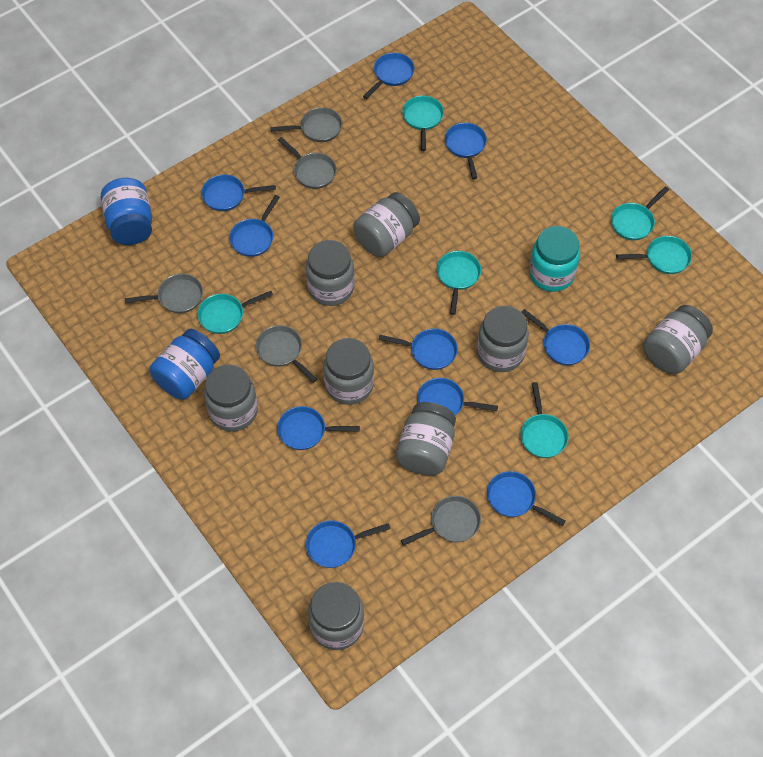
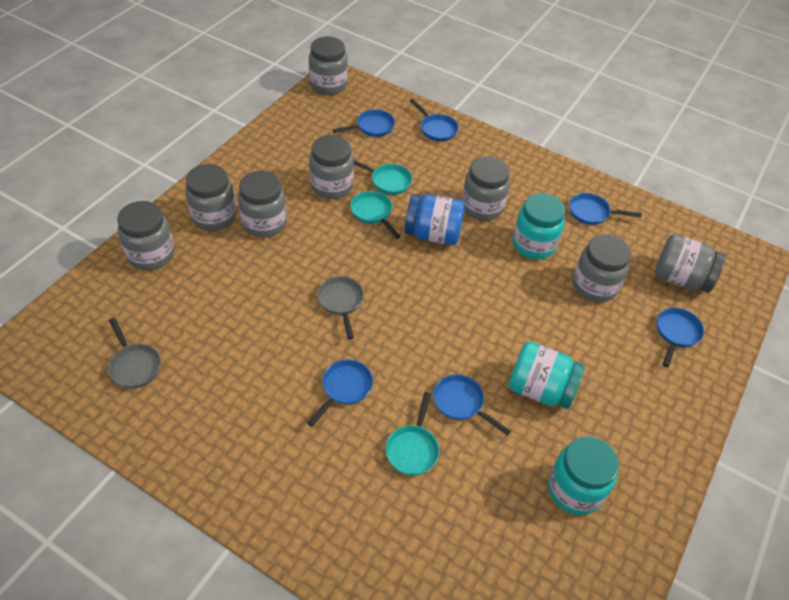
blue jar: 2 -> 1
blue pan: 10 -> 6
grey pan: 5 -> 2
turquoise jar: 1 -> 3
turquoise pan: 6 -> 3

